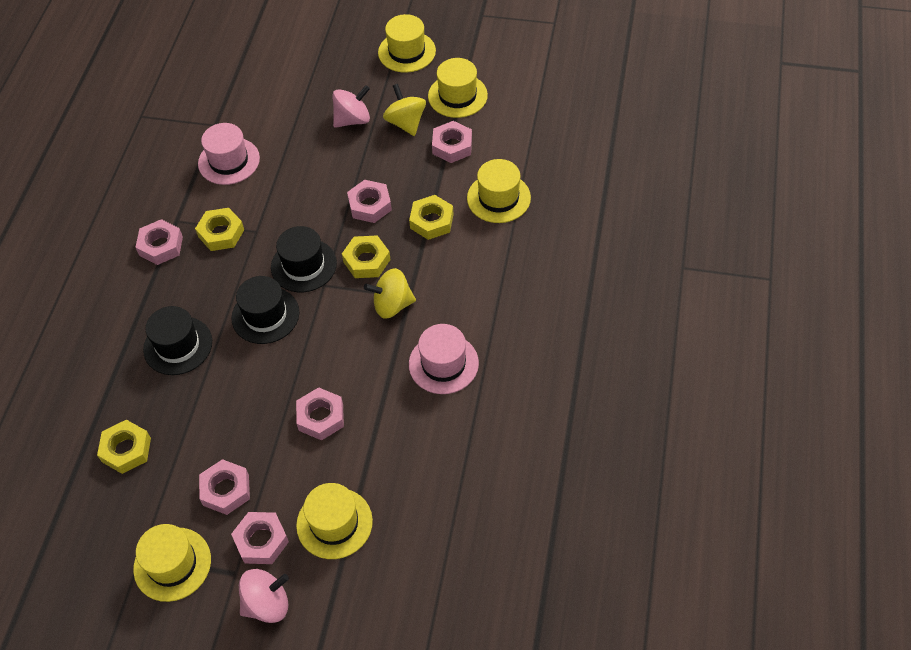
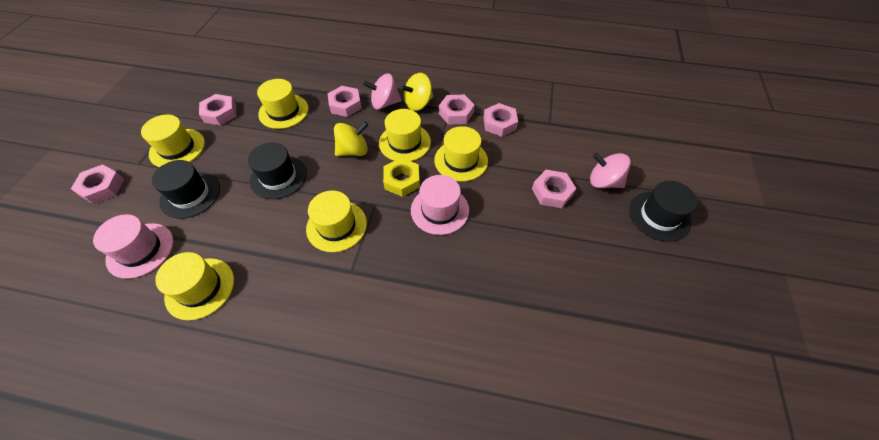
yellow hat: 5 -> 6
yellow nut: 4 -> 1

